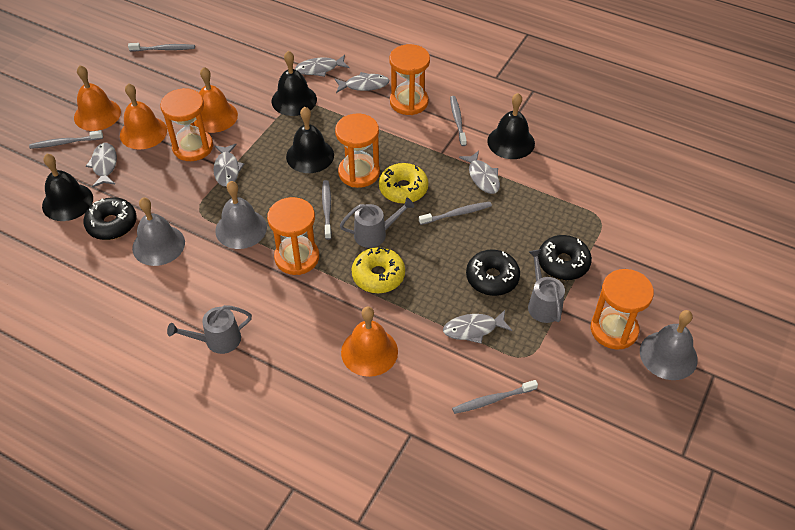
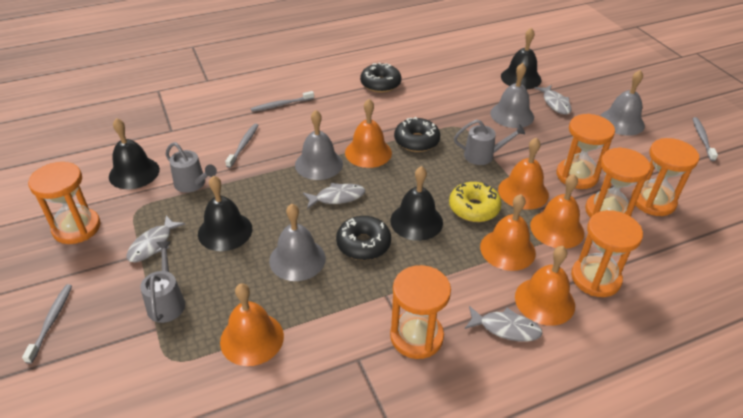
grey bell: 3 -> 4
grey fish: 6 -> 4
grey toothbrush: 6 -> 4
orange bell: 4 -> 6
orange hourglass: 5 -> 6
yellow donut: 2 -> 1

